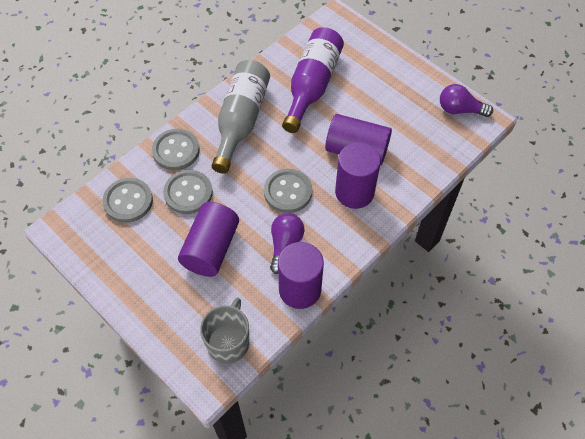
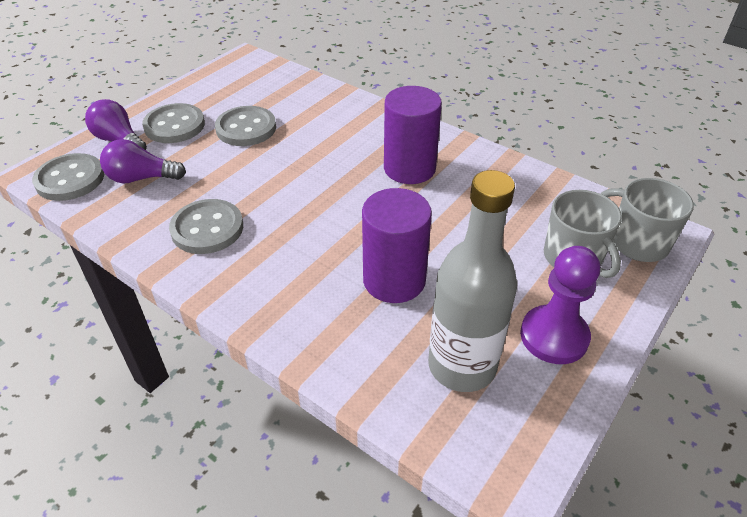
grey mug: 1 -> 2
purple bottle: 1 -> 0
purple cylinder: 4 -> 2
purple pawn: 0 -> 1

